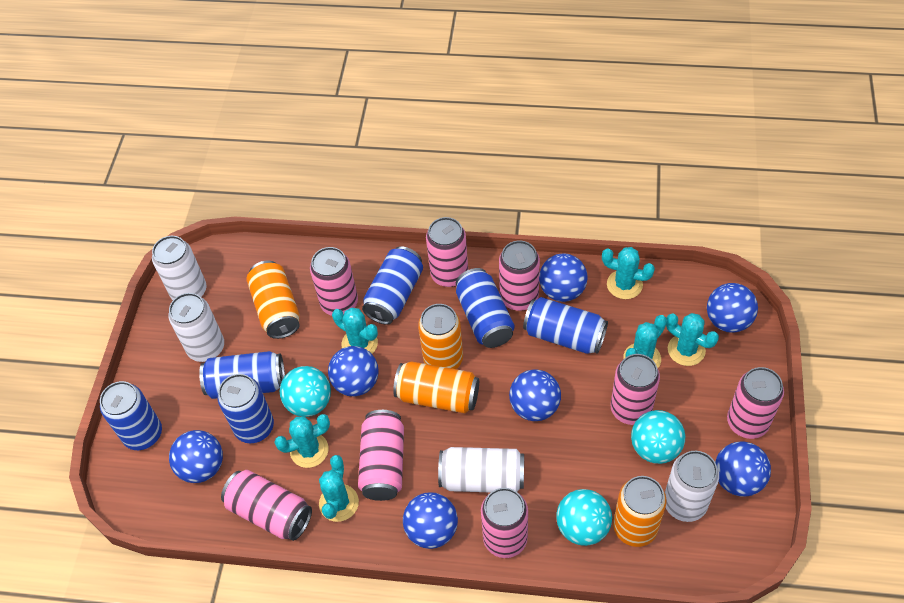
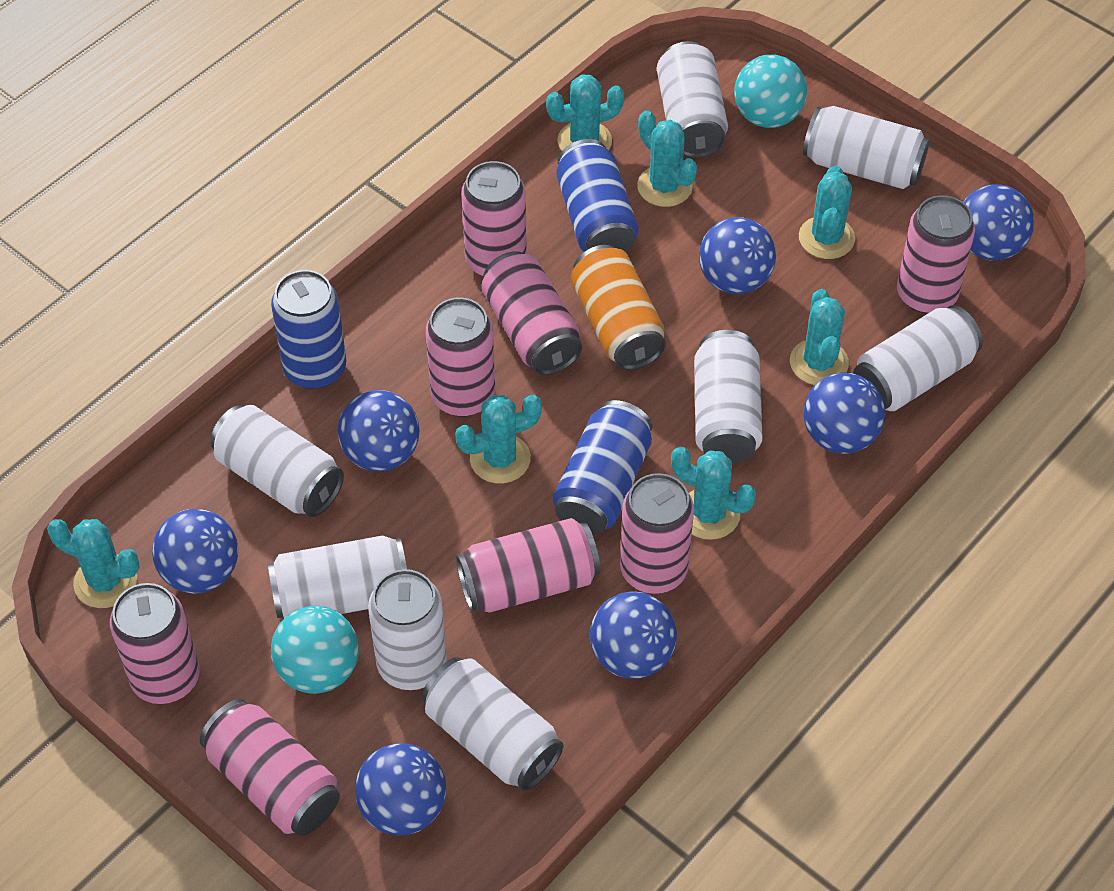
blue can: 6 -> 3
orange can: 4 -> 1
turquoise ball: 3 -> 2
turquoise cactus: 6 -> 7
white can: 4 -> 8

